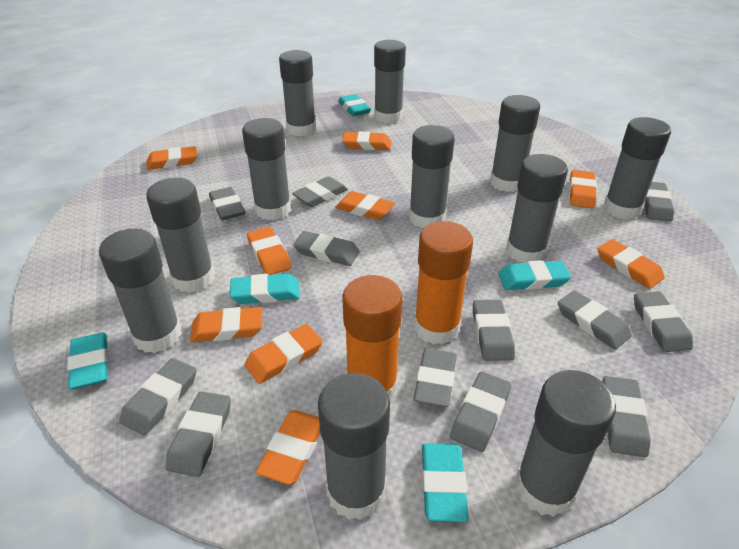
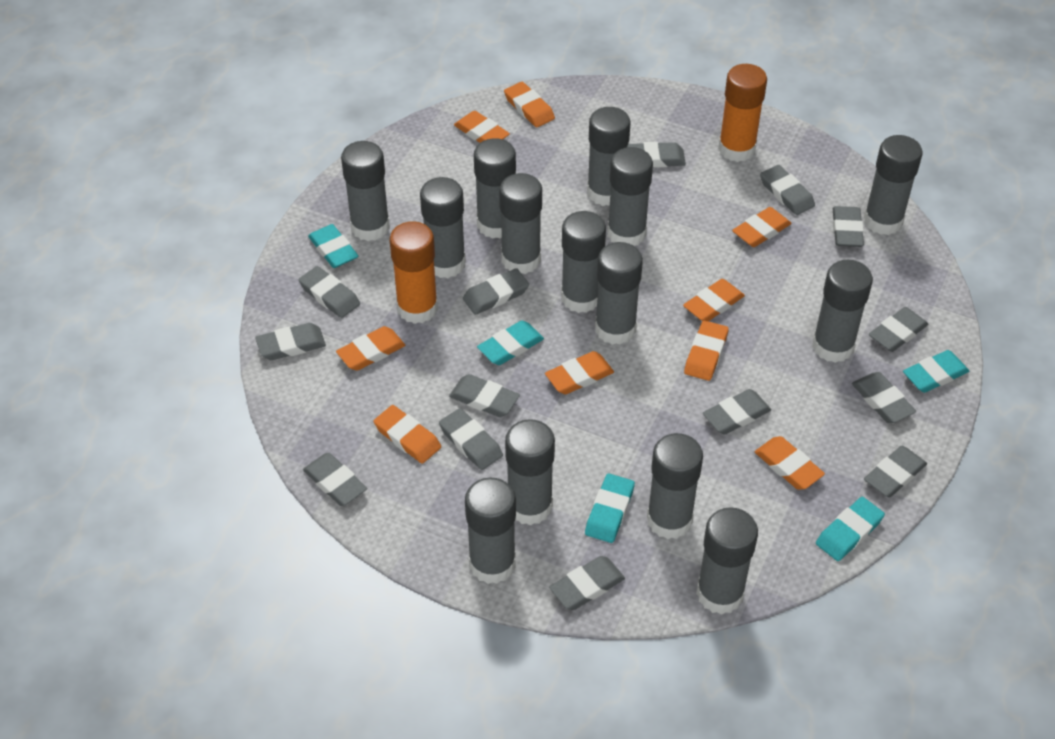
grey eraser: 12 -> 14
grey glue stick: 11 -> 14

